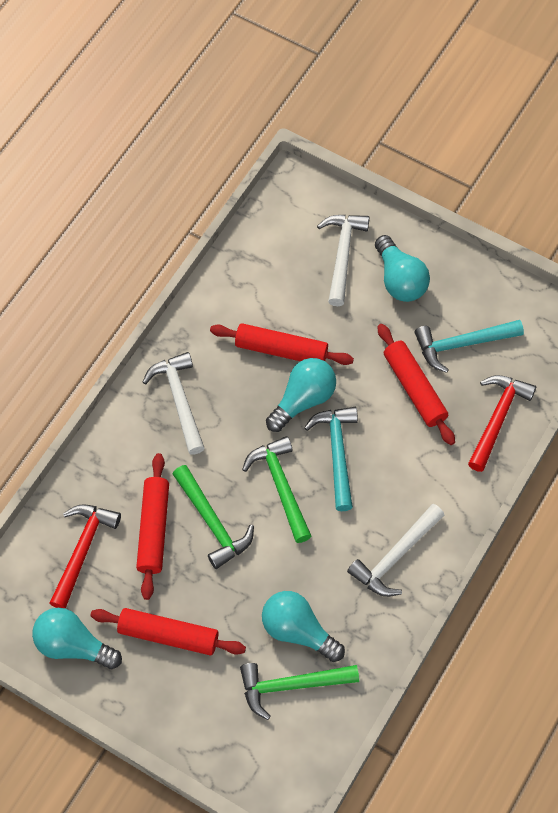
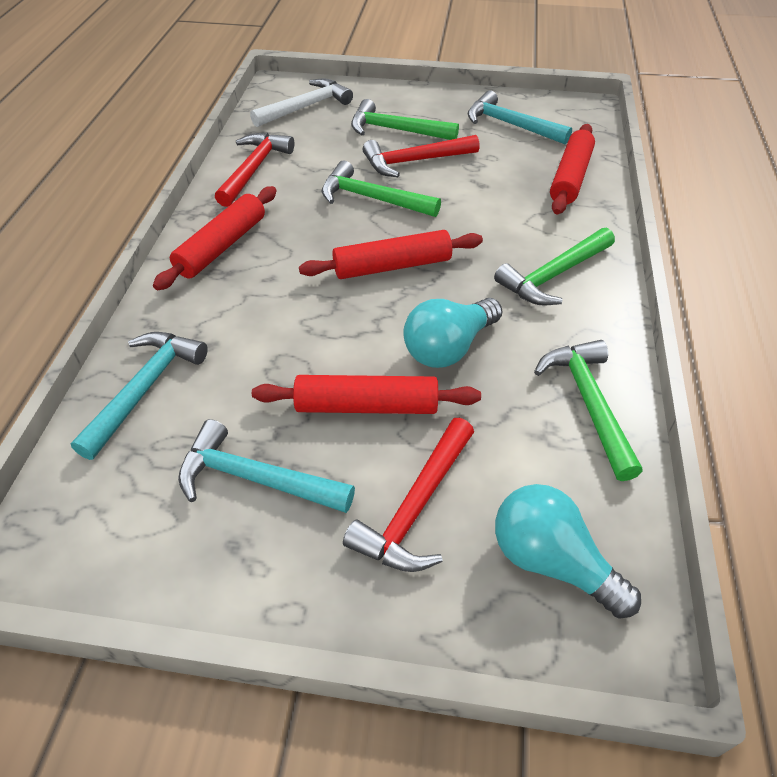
green hammer: 3 -> 4
red hammer: 2 -> 3
turquoise hammer: 2 -> 3
turquoise light bulb: 4 -> 2
white hammer: 3 -> 1

